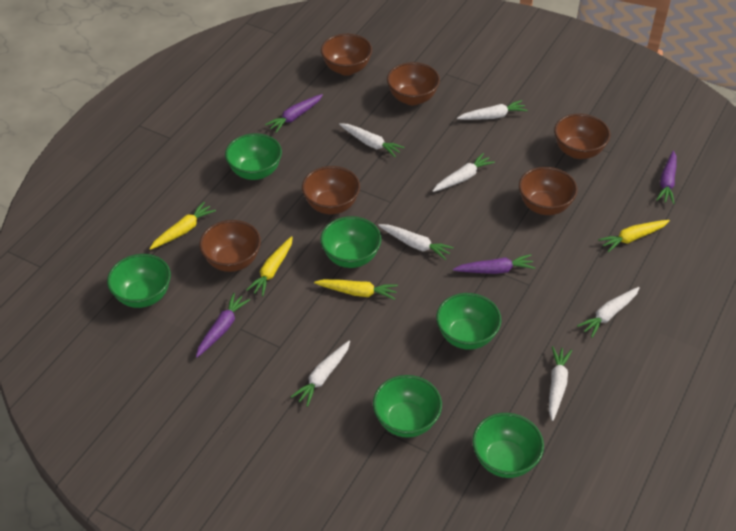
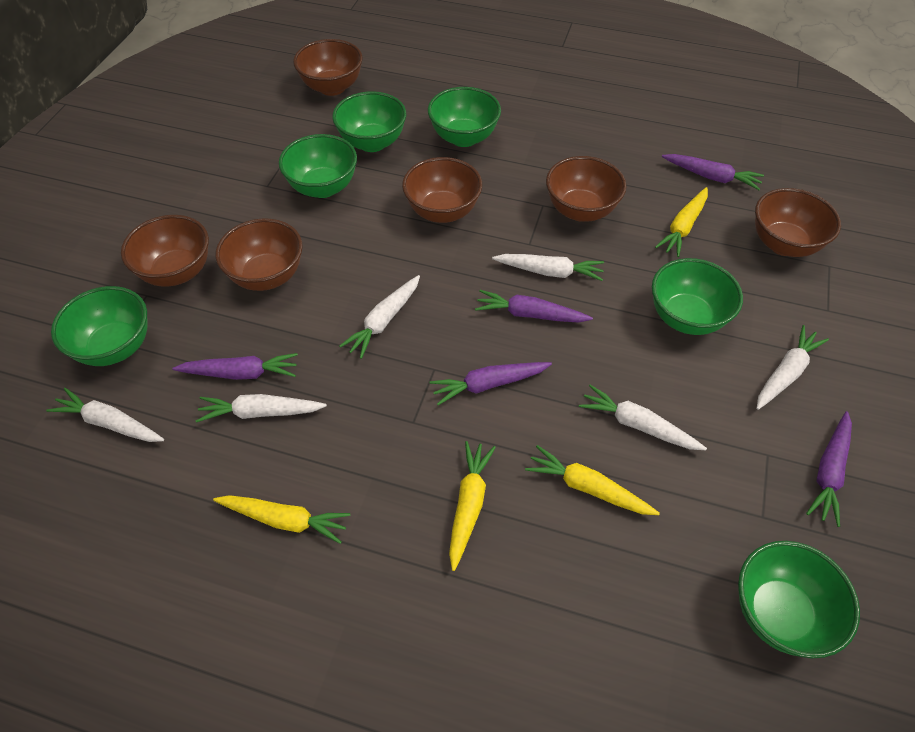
purple carrot: 4 -> 5
white carrot: 7 -> 6

